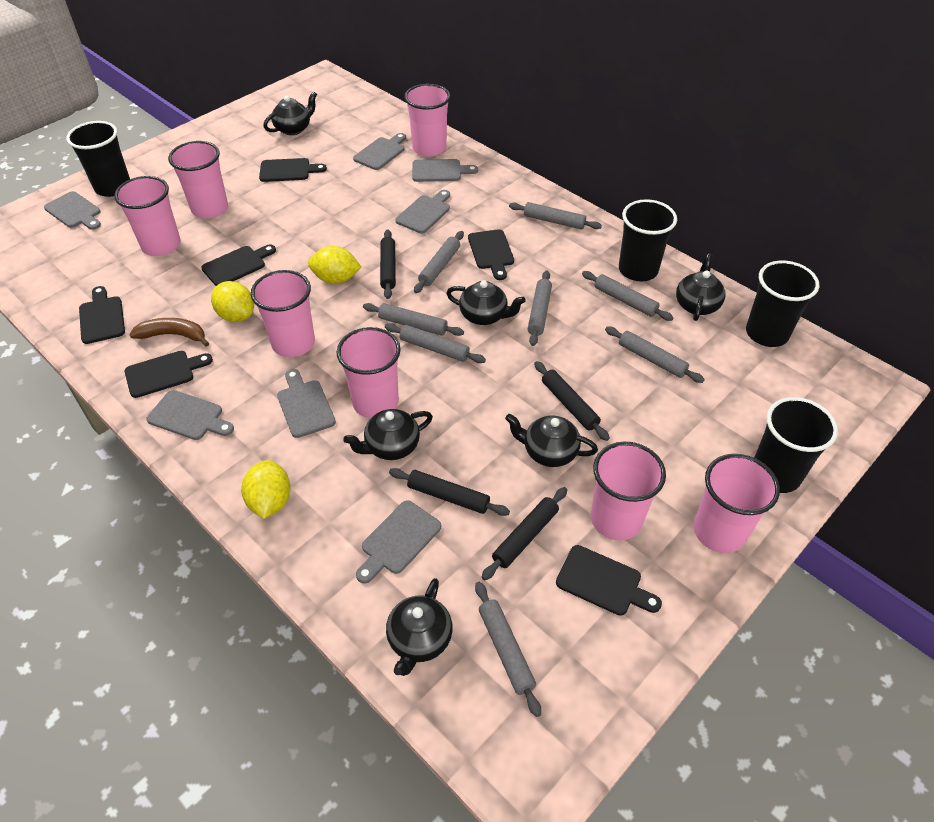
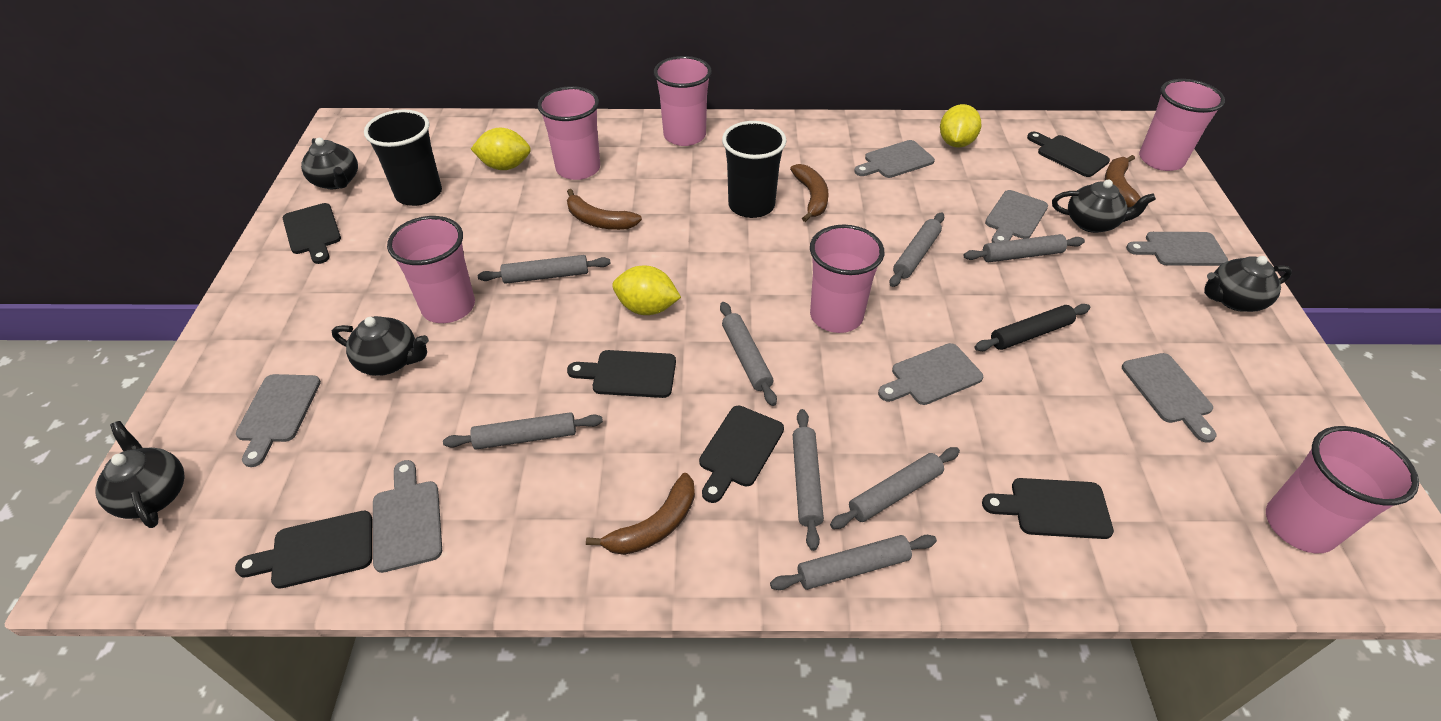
black cup: 4 -> 2
black rolling pin: 4 -> 1
black teapot: 6 -> 5
brown banana: 1 -> 4
pink cup: 7 -> 6

